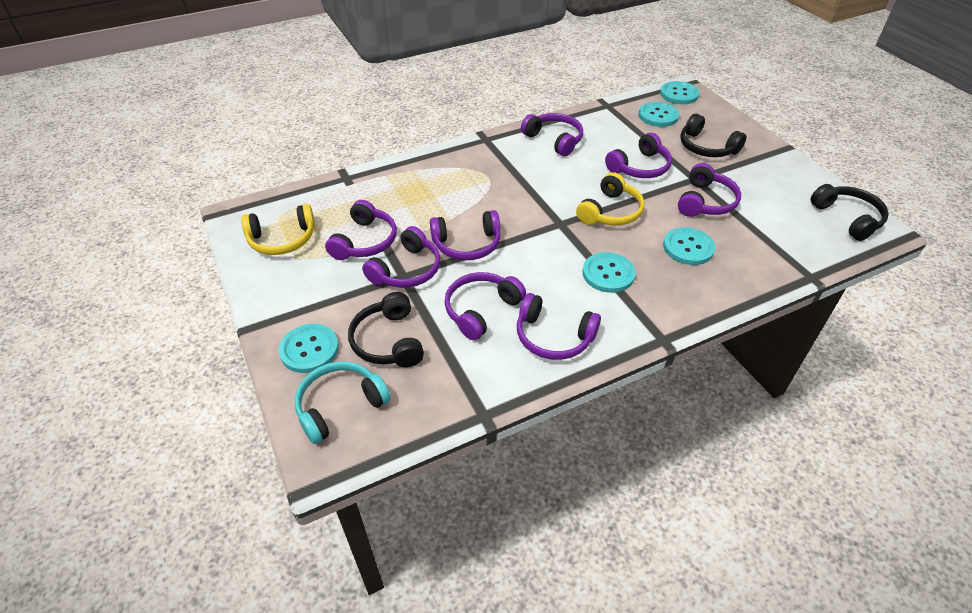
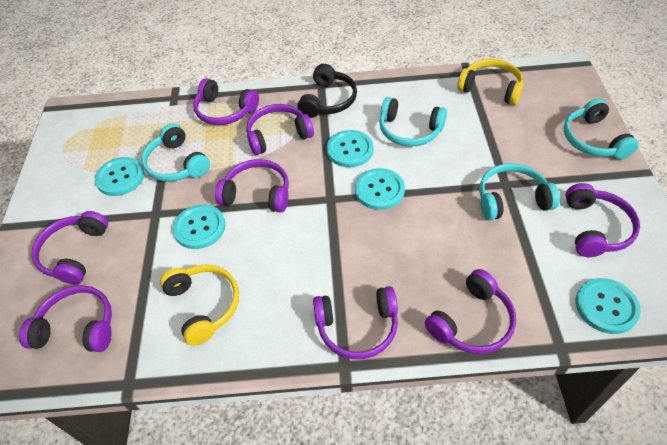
black headphones: 3 -> 1
turquoise headphones: 1 -> 4

